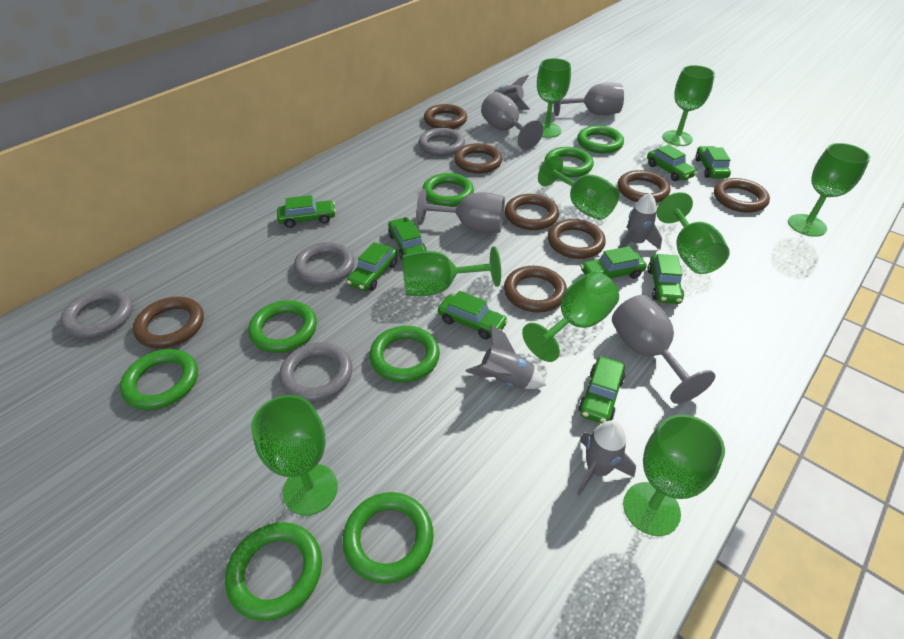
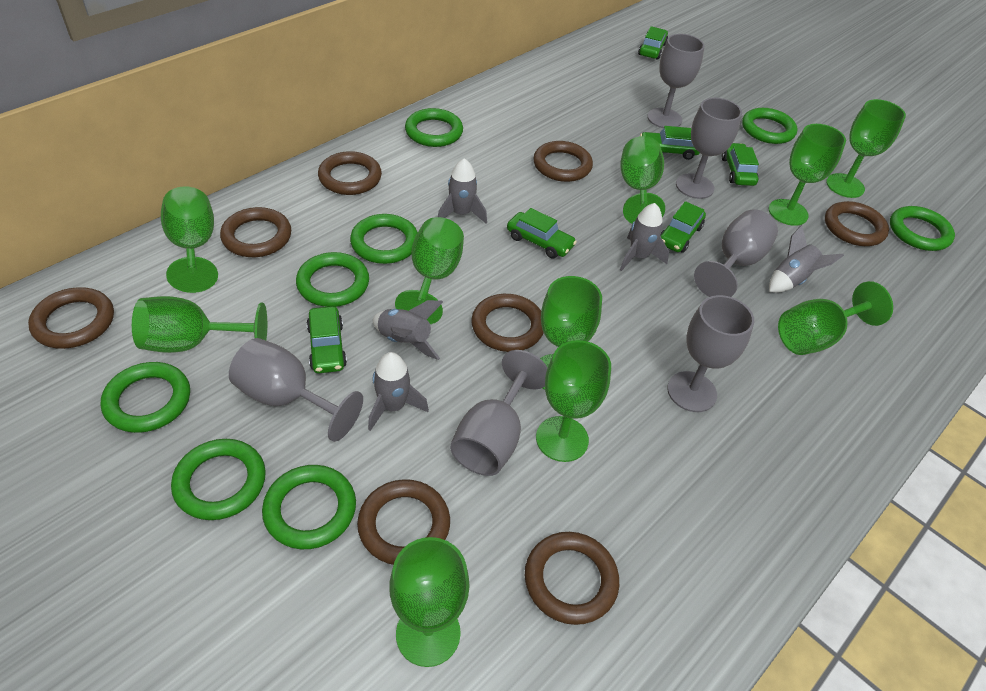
green car: 9 -> 6
green goblet: 9 -> 10
grey goblet: 4 -> 6
grey ring: 4 -> 0
grey rocket: 4 -> 5

